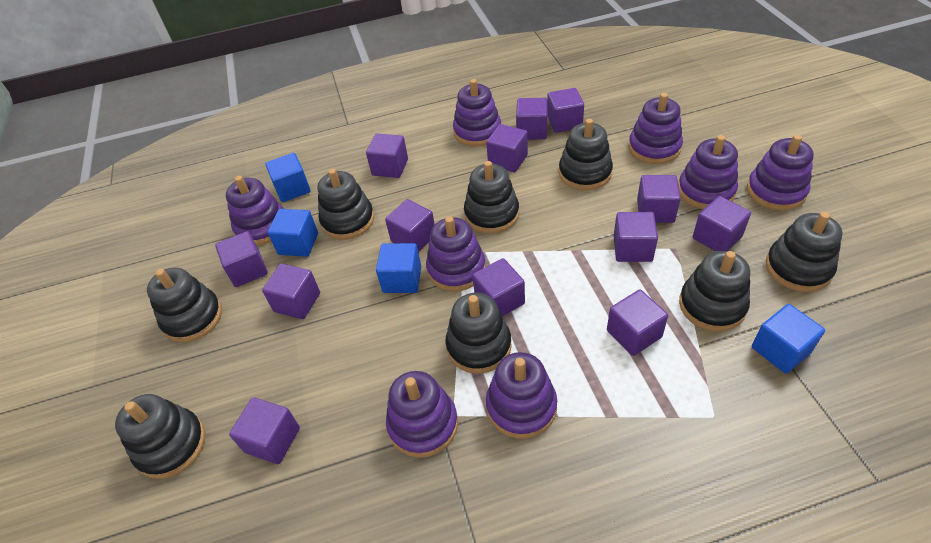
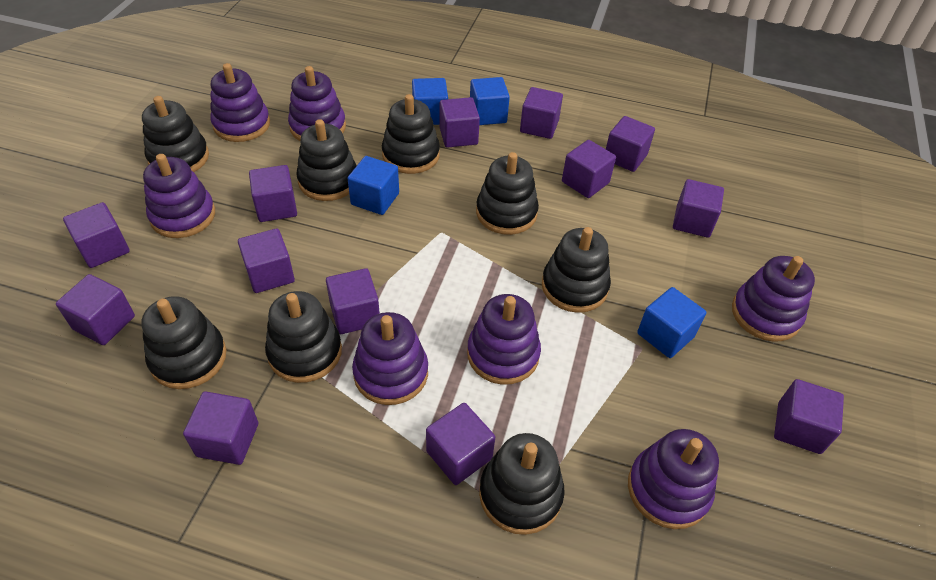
purple stacking toy: 8 -> 7

